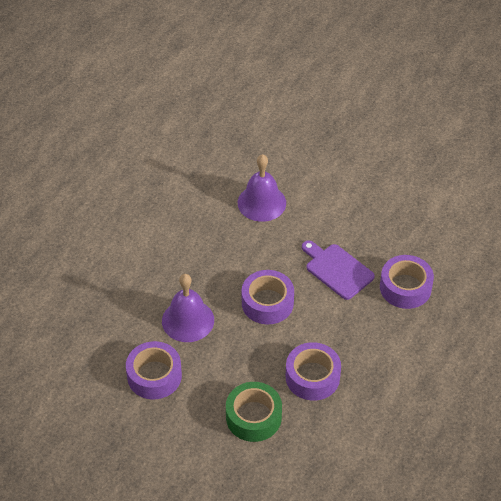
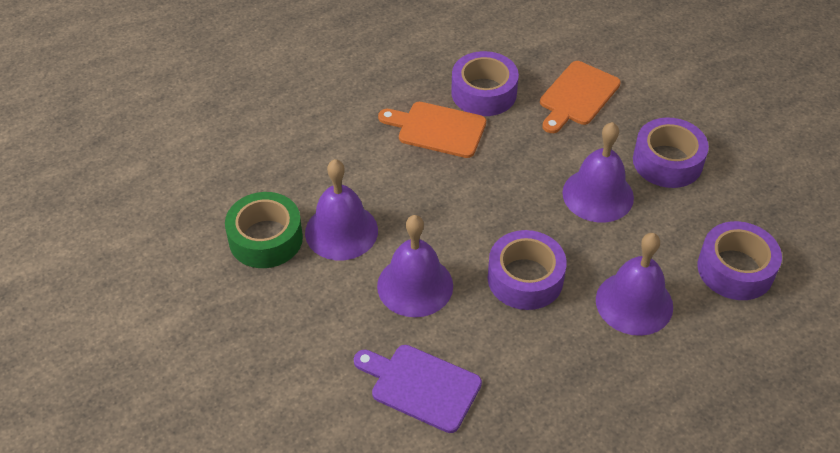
orange cutting board: 0 -> 2
purple bell: 2 -> 4

